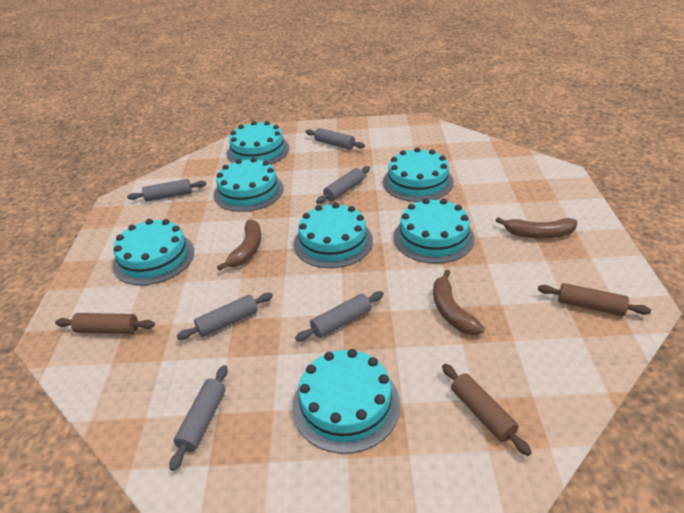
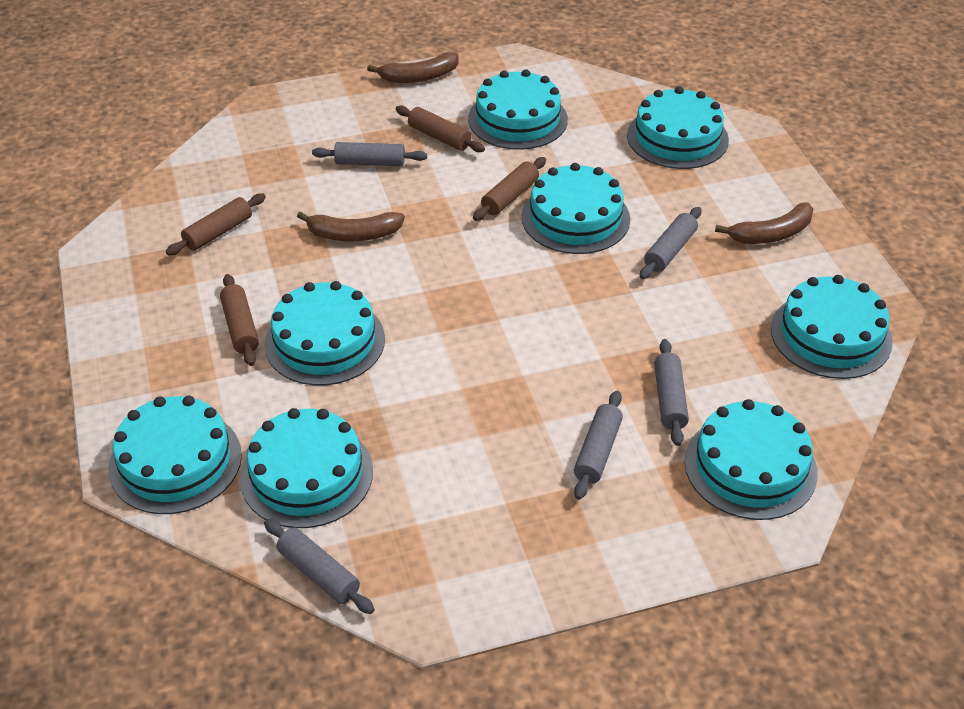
brown rolling pin: 3 -> 4
grey rolling pin: 6 -> 5
turquoise cake: 7 -> 8

